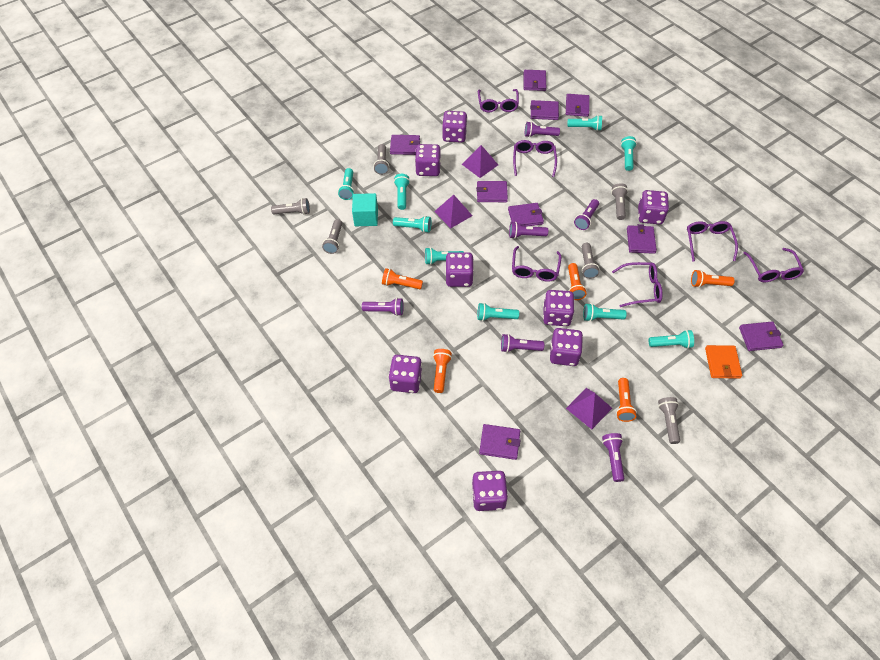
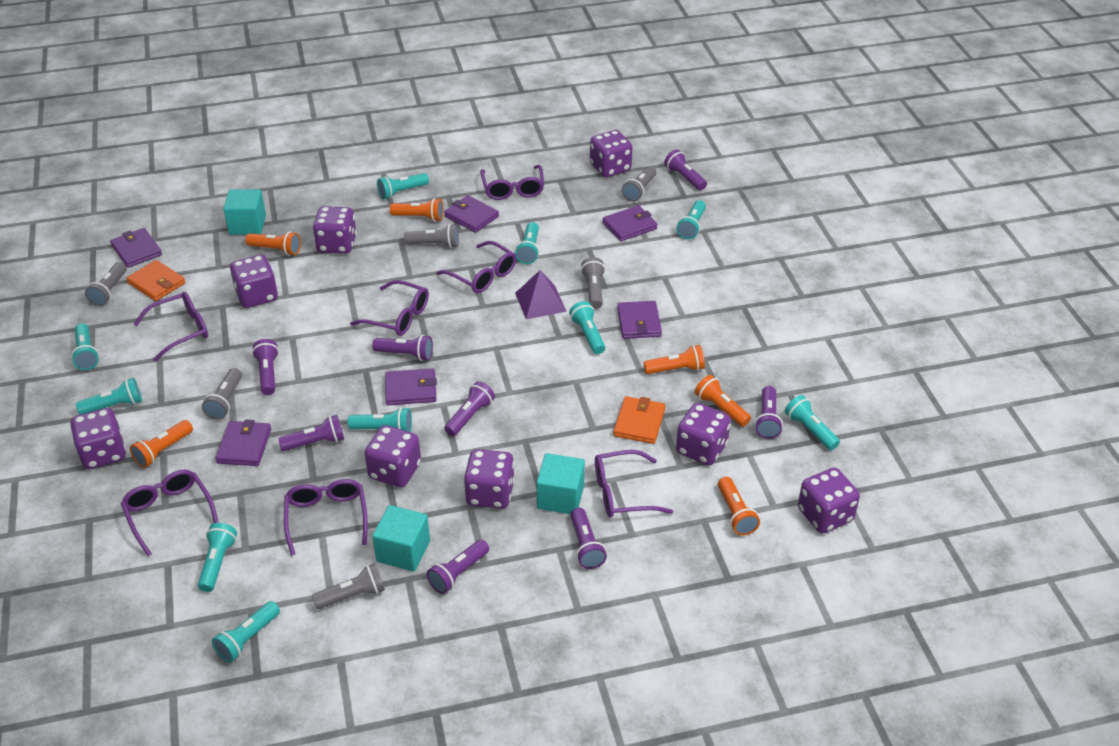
orange flashlight: 5 -> 6
orange wallet: 1 -> 2
purple flashlight: 6 -> 8
purple glasses: 6 -> 7
purple pyramid: 3 -> 1
purple wallet: 9 -> 6
turquoise cube: 1 -> 3
turquoise flashlight: 9 -> 10

